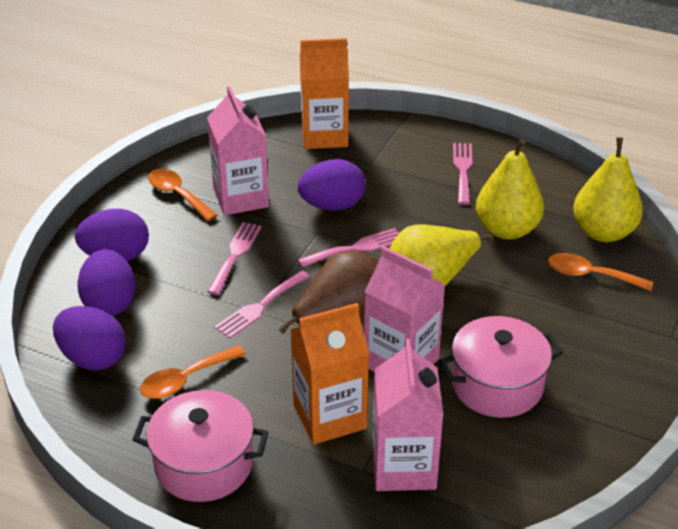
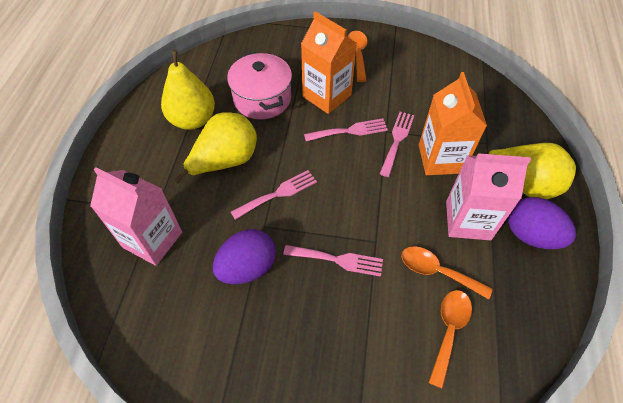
brown pear: 1 -> 0
pink carton: 3 -> 2
pink pot: 2 -> 1
purple egg: 4 -> 2

